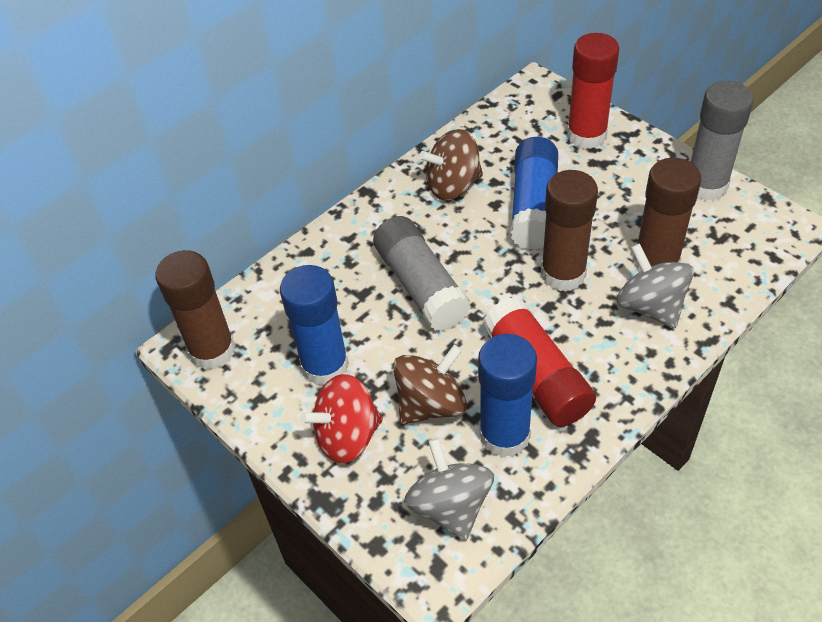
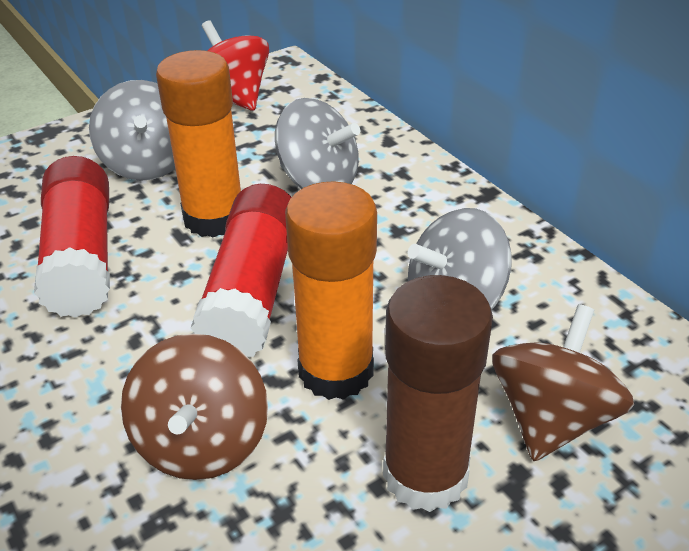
blue glue stick: 3 -> 0
brown glue stick: 3 -> 1
grey glue stick: 2 -> 0
grey spinning top: 2 -> 3
orange glue stick: 0 -> 2

